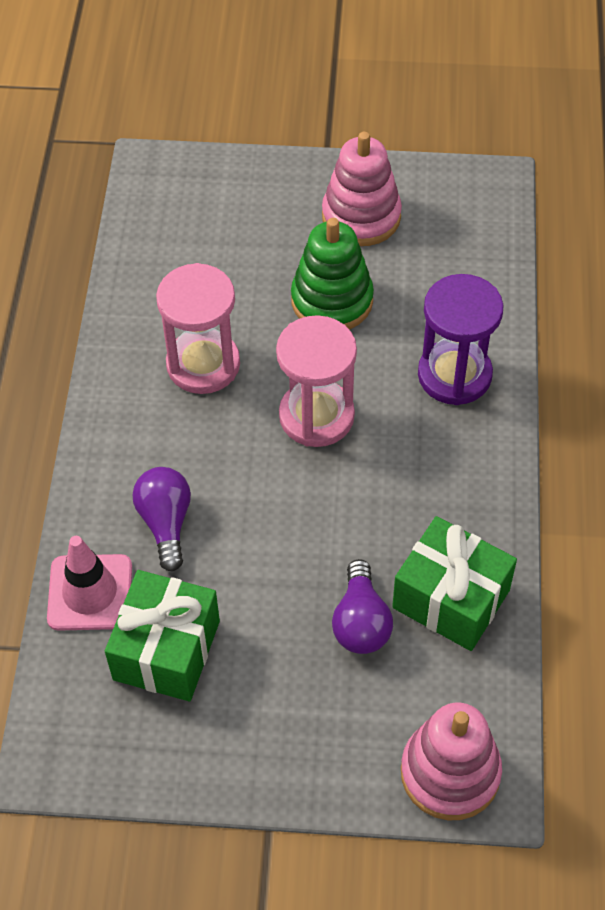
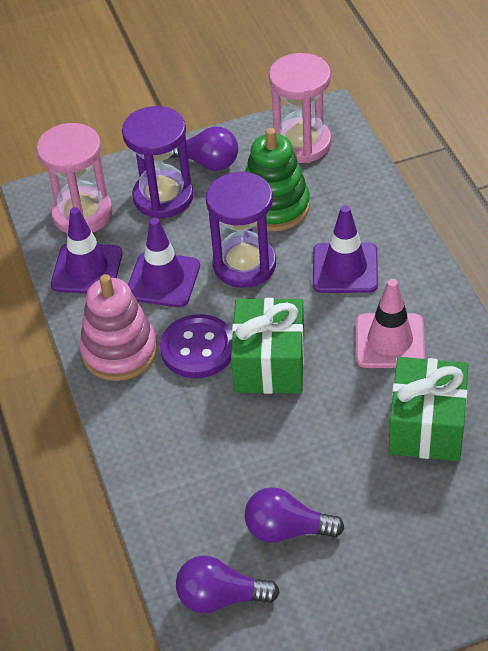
pink stacking toy: 2 -> 1
purple button: 0 -> 1
purple hourglass: 1 -> 2
purple light bulb: 2 -> 3
purple traffic cone: 0 -> 3

